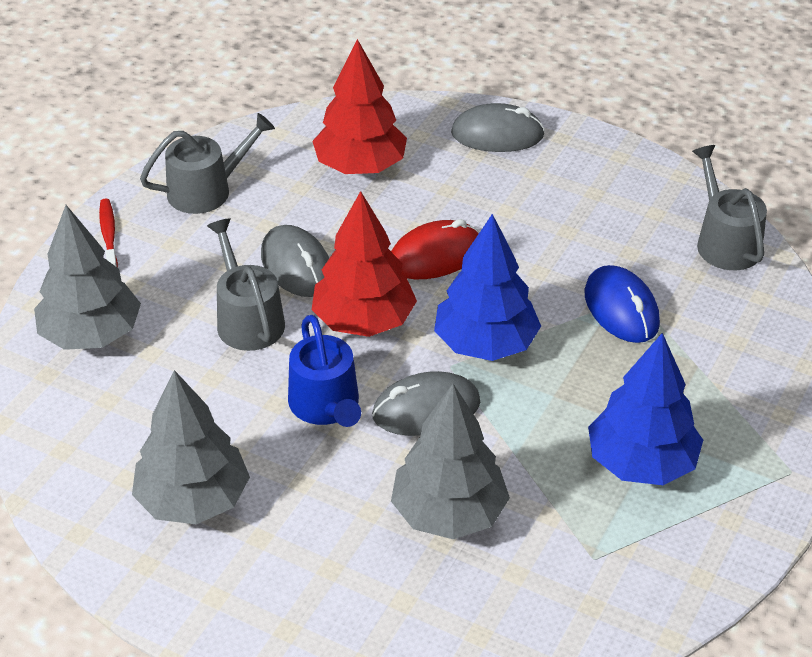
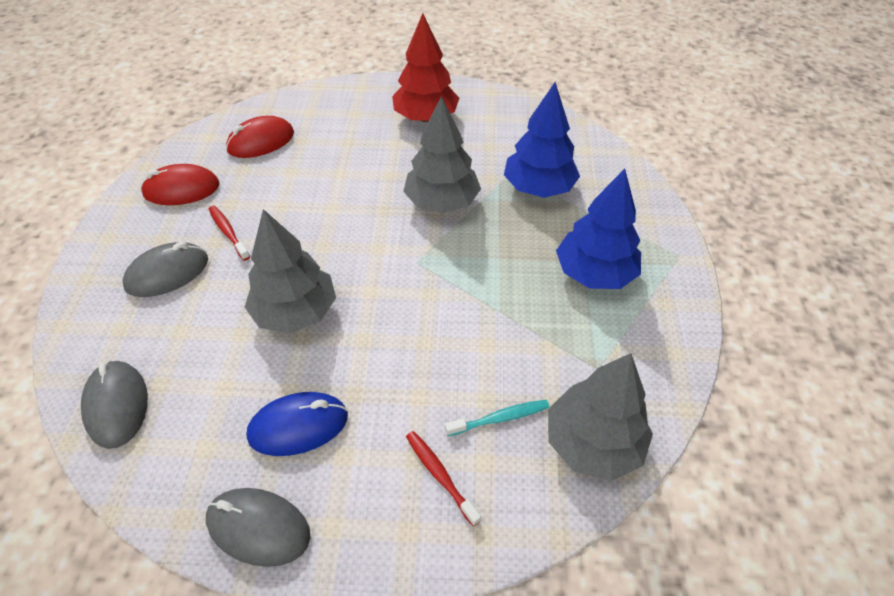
blue watering can: 1 -> 0
grey watering can: 3 -> 0
red mouse: 1 -> 2
red toothbrush: 1 -> 2
red tree: 2 -> 1
turquoise toothbrush: 0 -> 1

